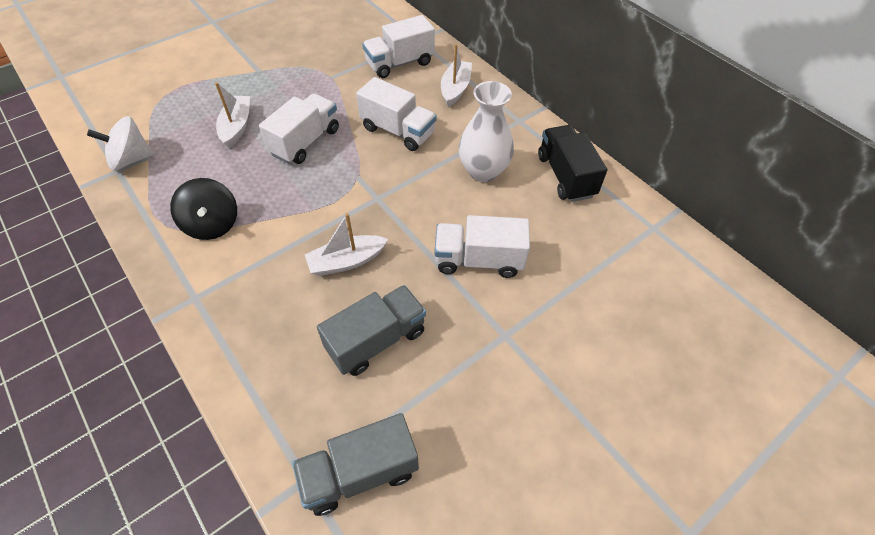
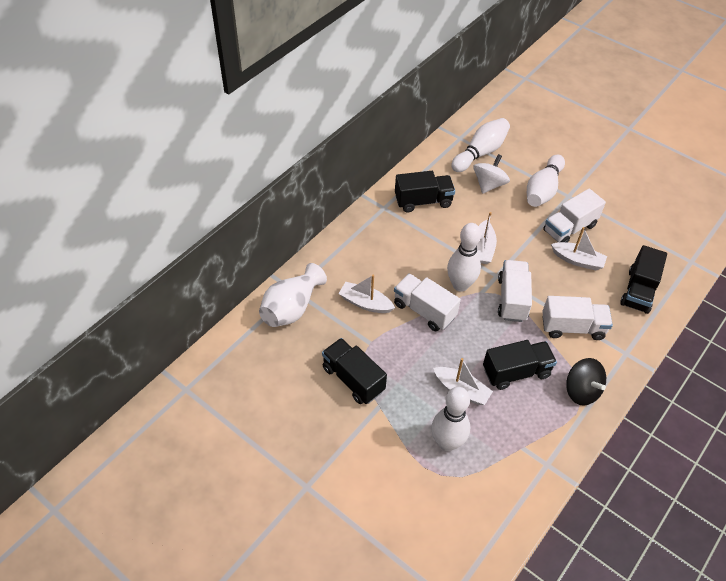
black truck: 1 -> 4
grey truck: 2 -> 0
white boat: 3 -> 4
white bowling pin: 0 -> 4

